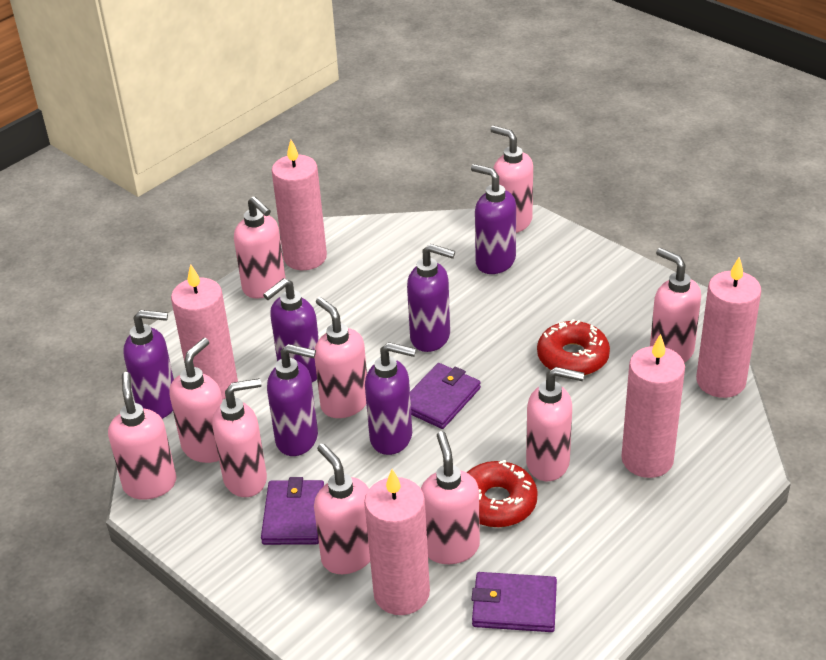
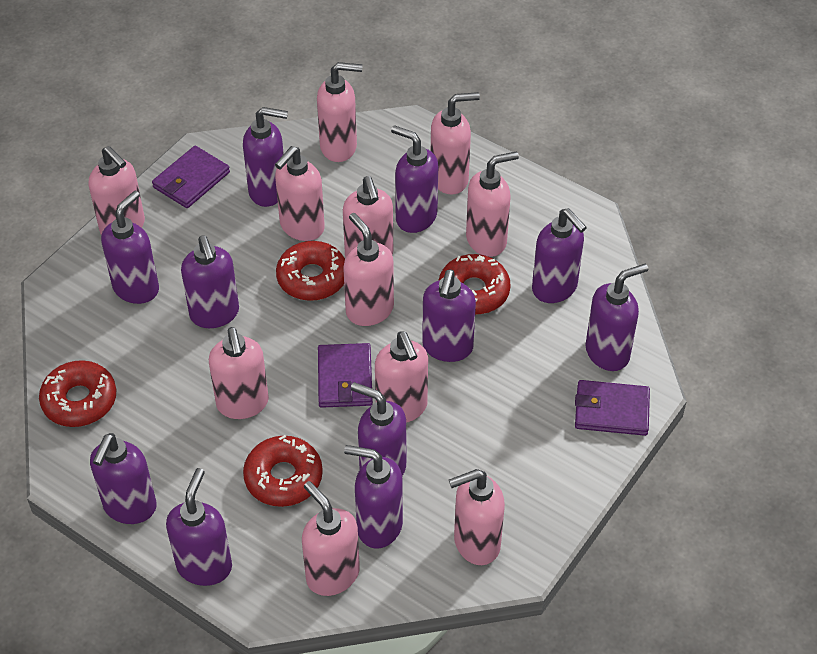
pink candle: 5 -> 0
pink soap dispenser: 10 -> 11
purple soap dispenser: 6 -> 11
red donut: 2 -> 4

